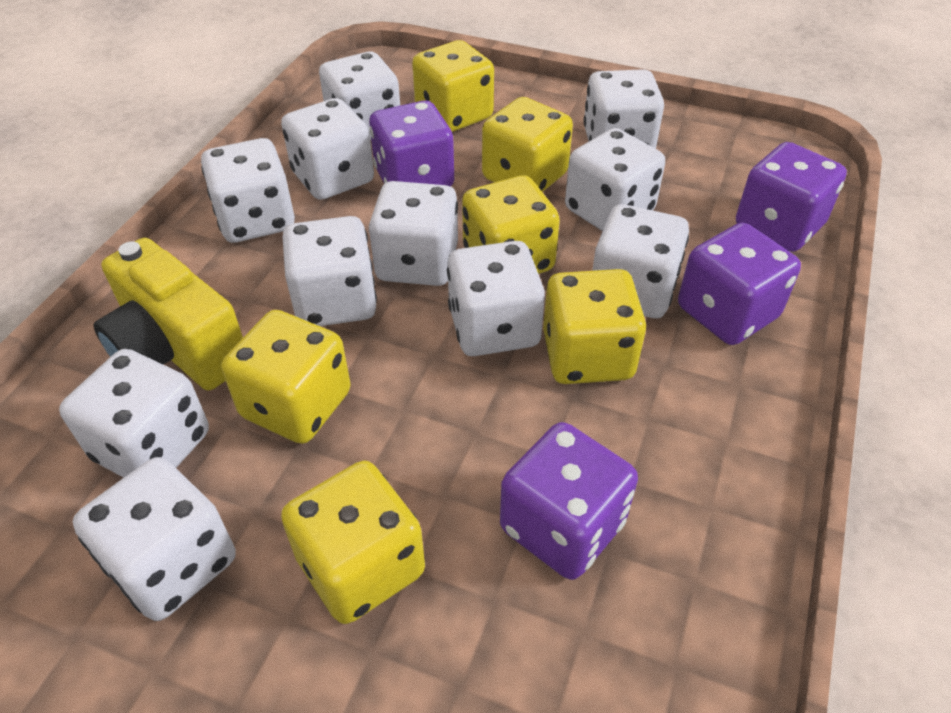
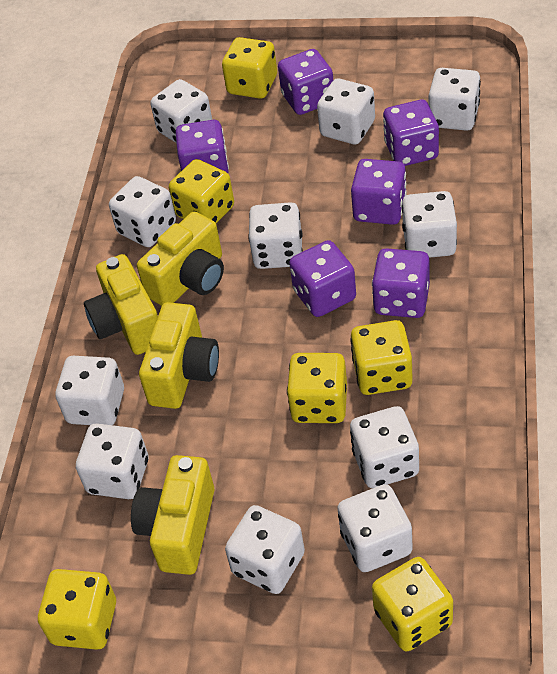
purple dice: 4 -> 6
yellow camera: 1 -> 4

